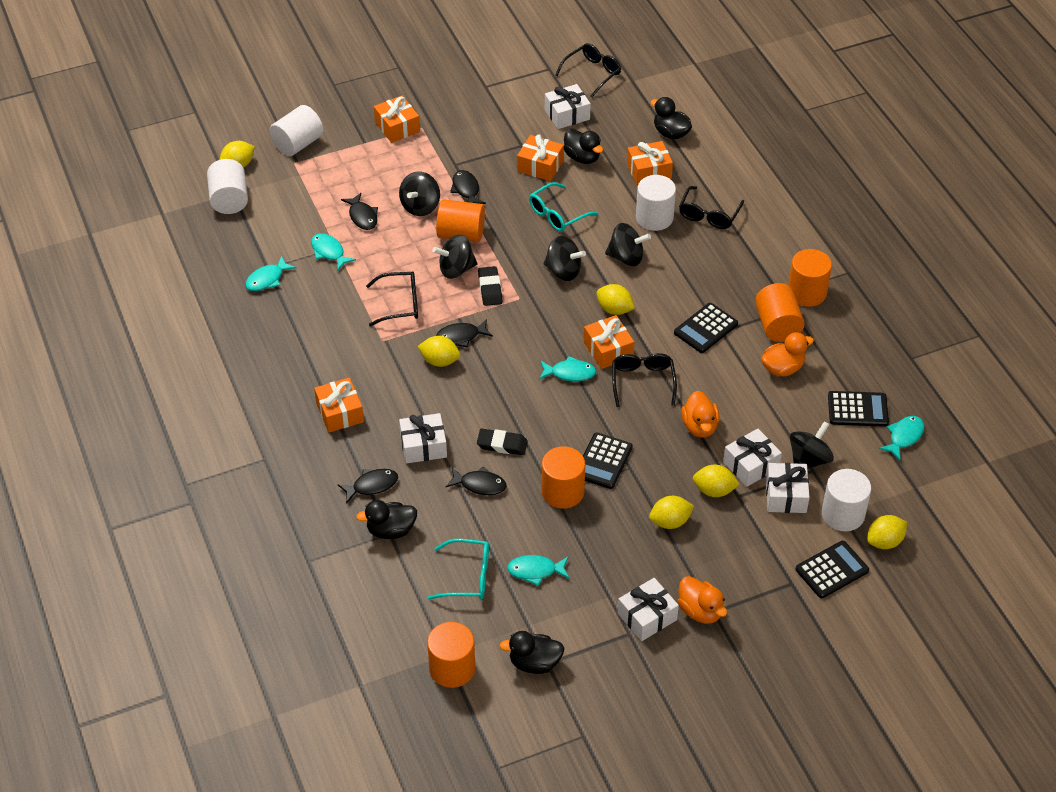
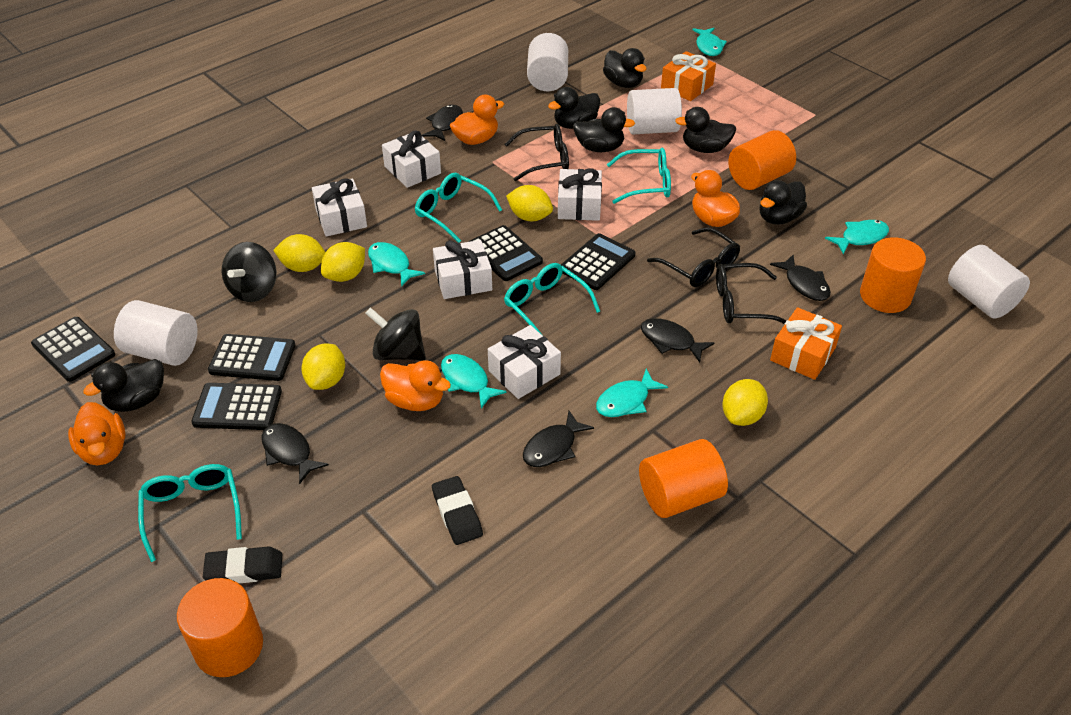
black calculator: 4 -> 5
black duck: 4 -> 6
black glasses: 4 -> 3
black spinning top: 5 -> 2
orange cylinder: 5 -> 4
orange duck: 3 -> 4
orange gift: 5 -> 2
turquoise glasses: 2 -> 4
yellow lemon: 6 -> 5

